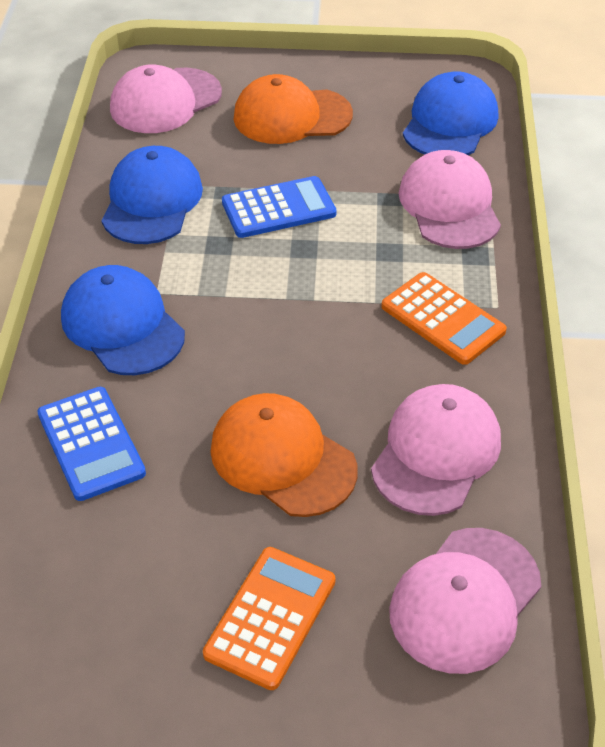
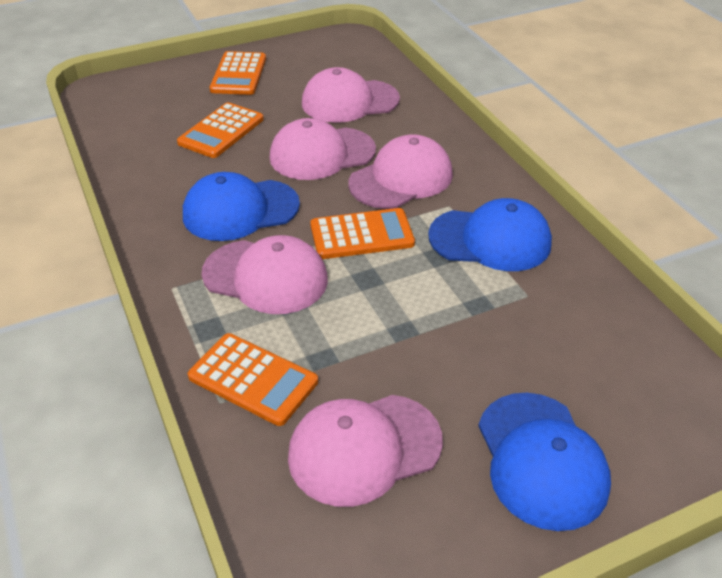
blue calculator: 2 -> 0
orange calculator: 2 -> 4
orange cap: 2 -> 0
pink cap: 4 -> 5

